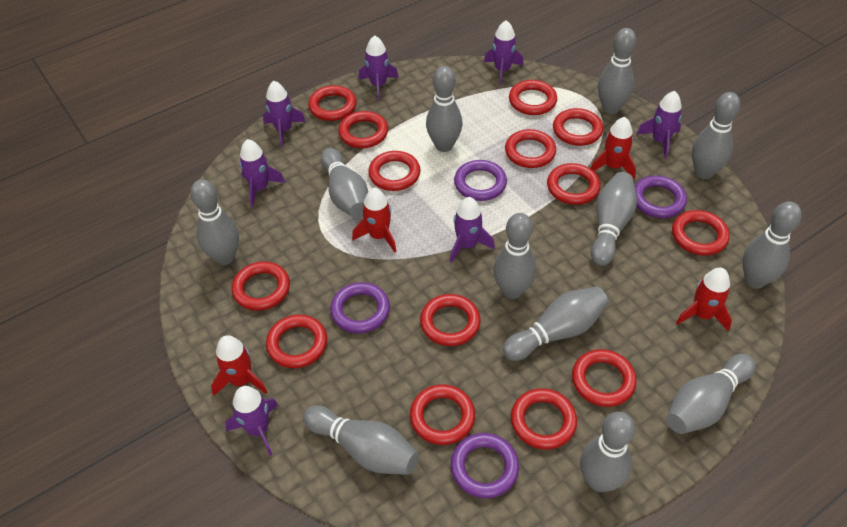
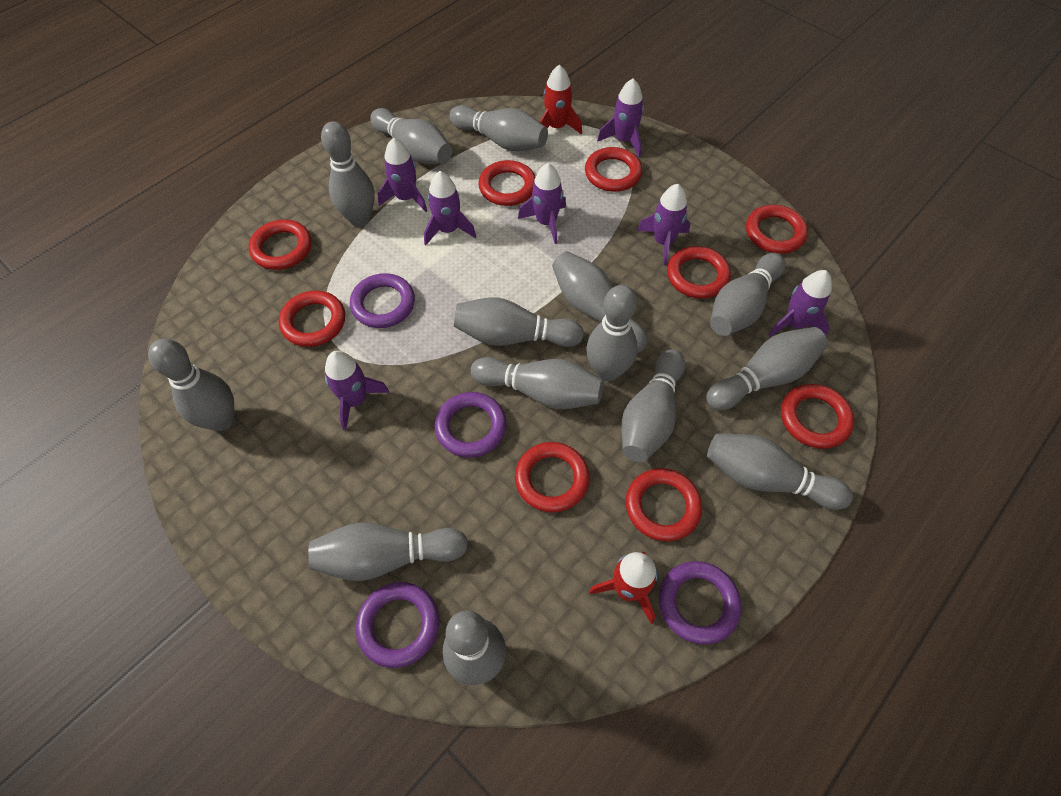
grey bowling pin: 12 -> 14
red ring: 14 -> 9
red rocket: 4 -> 2

